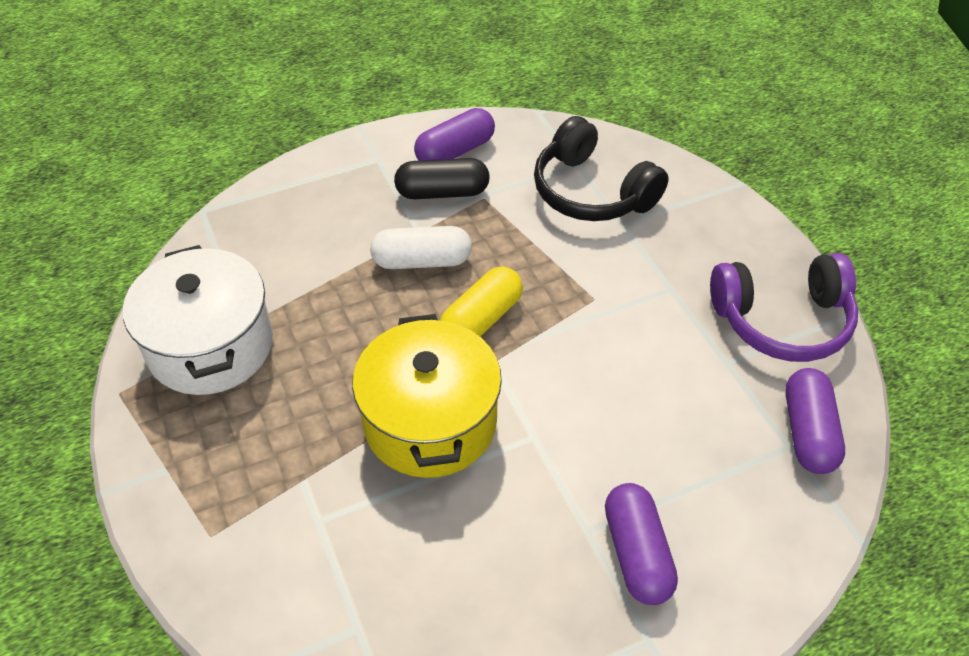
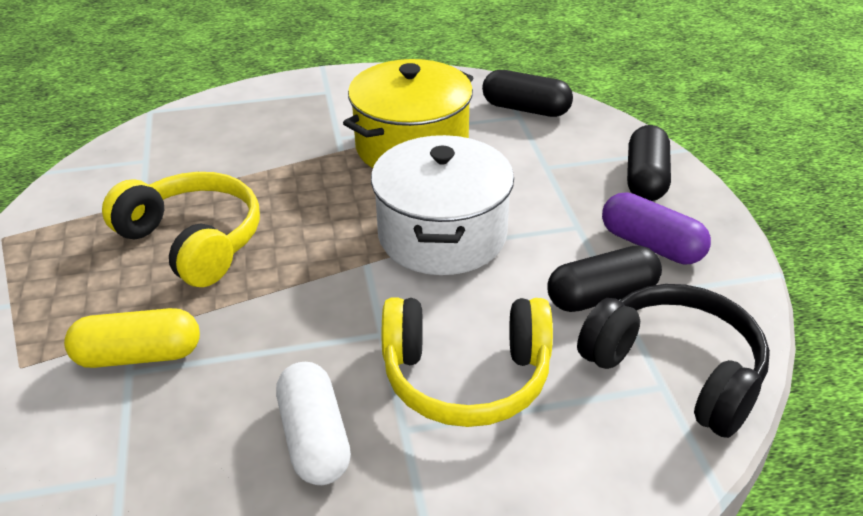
black capsule: 1 -> 3
purple capsule: 3 -> 1
purple headphones: 1 -> 0
yellow headphones: 0 -> 2

